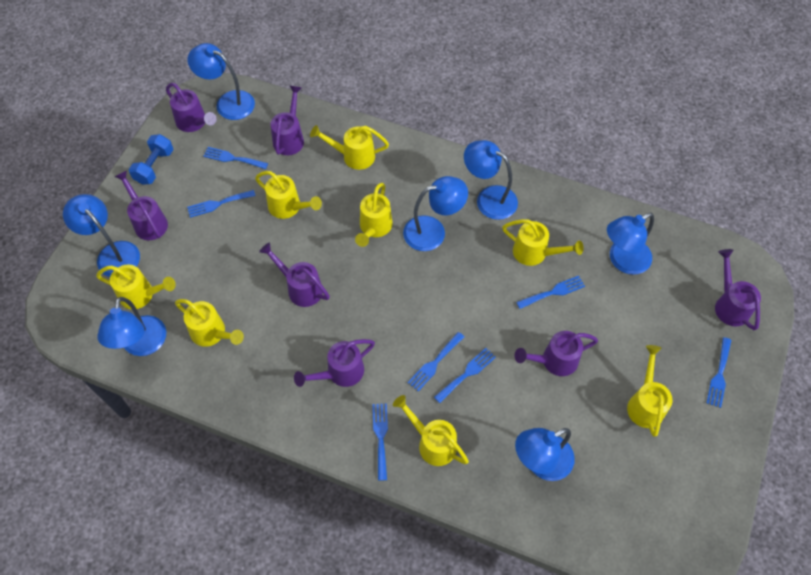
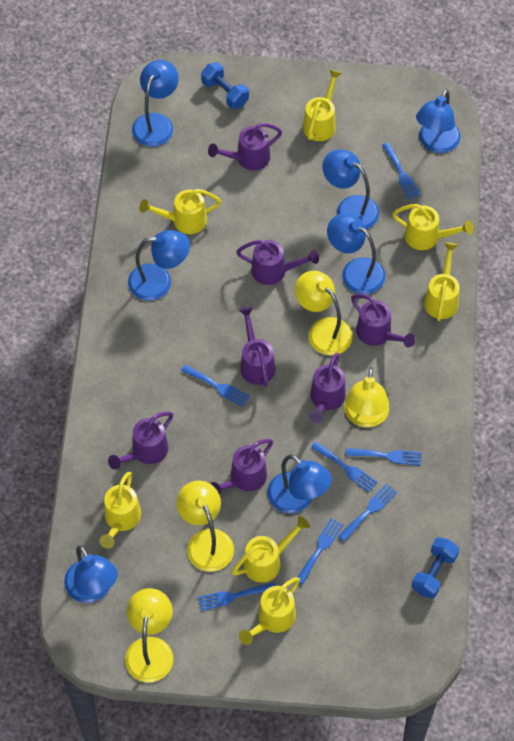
blue dumbbell: 1 -> 2
yellow lamp: 0 -> 4
yellow watering can: 8 -> 7

